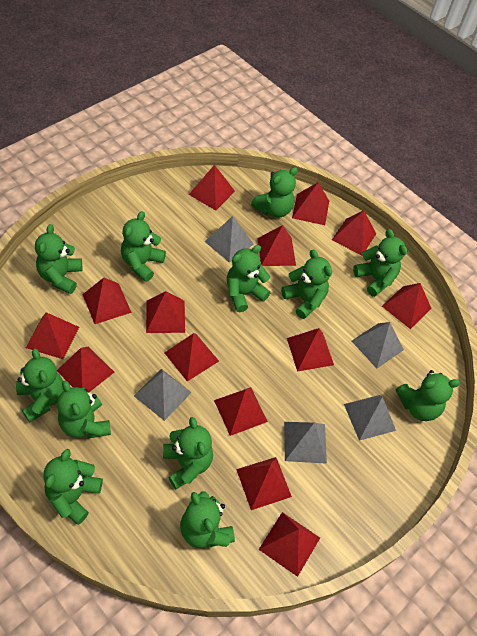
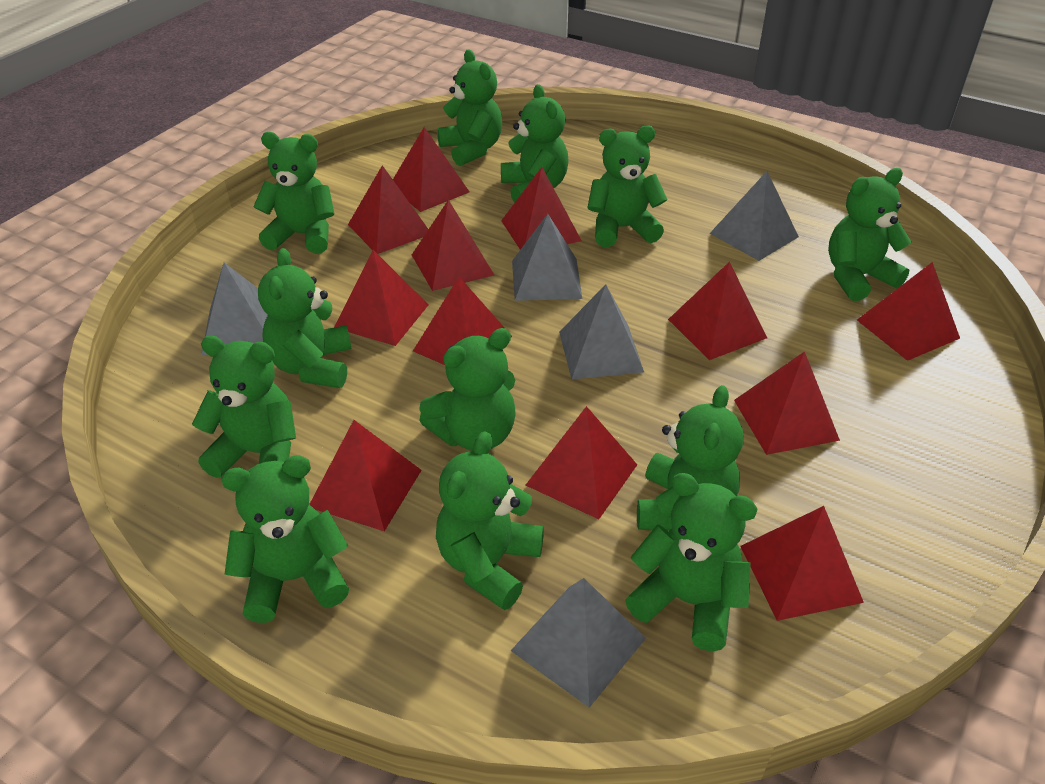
red pyramid: 14 -> 12

